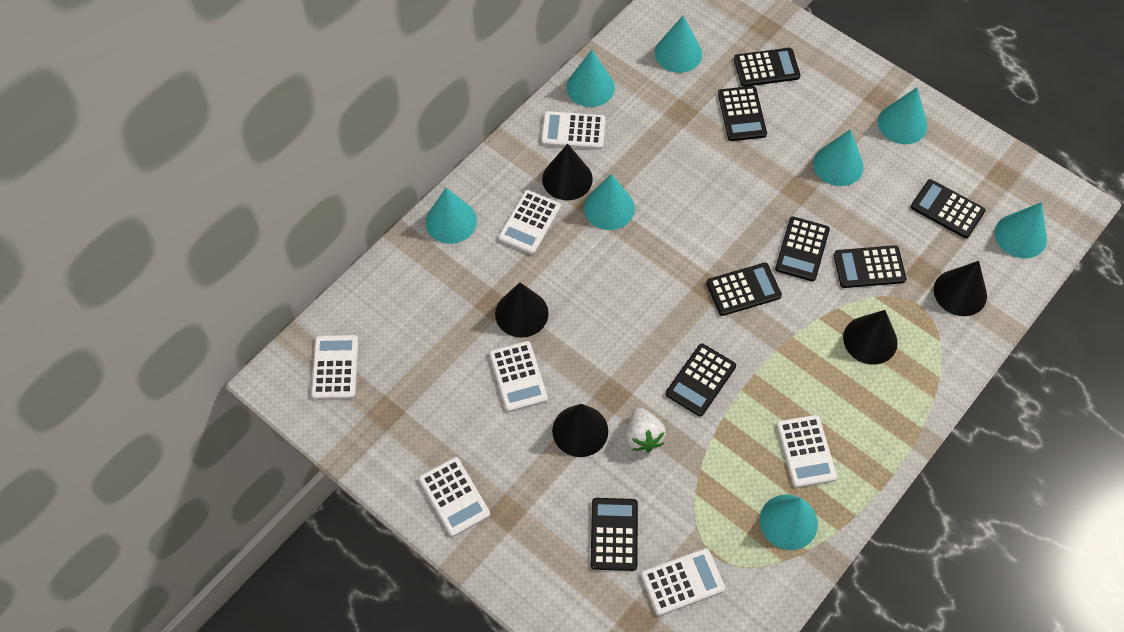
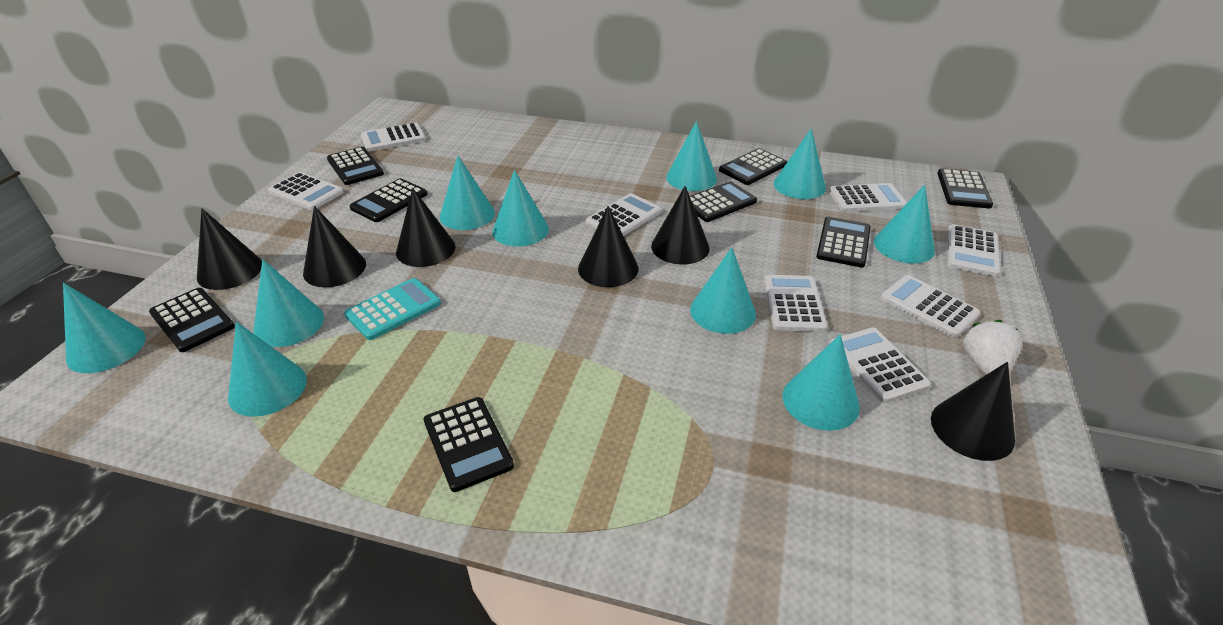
black cone: 5 -> 6
turquoise calculator: 0 -> 1
turquoise cone: 8 -> 10
white calculator: 7 -> 8

